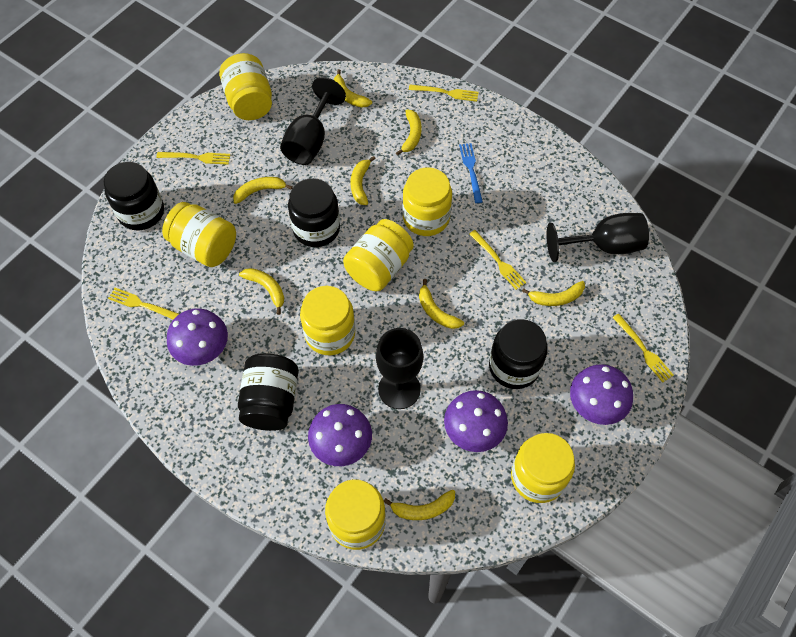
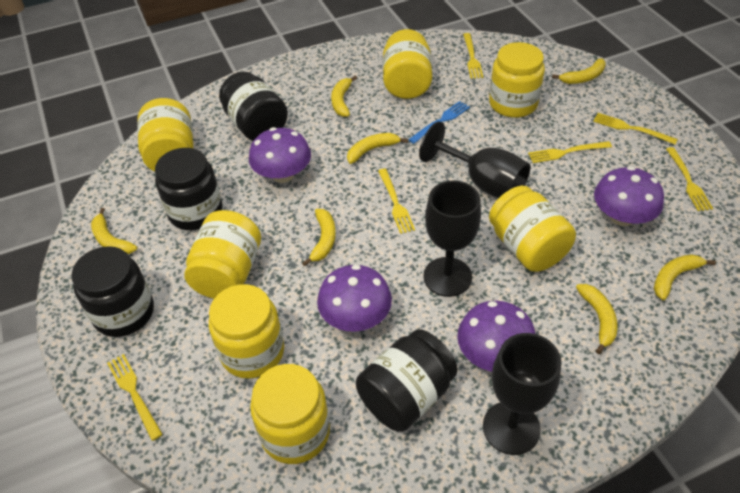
yellow banana: 8 -> 7
yellow fork: 5 -> 6

